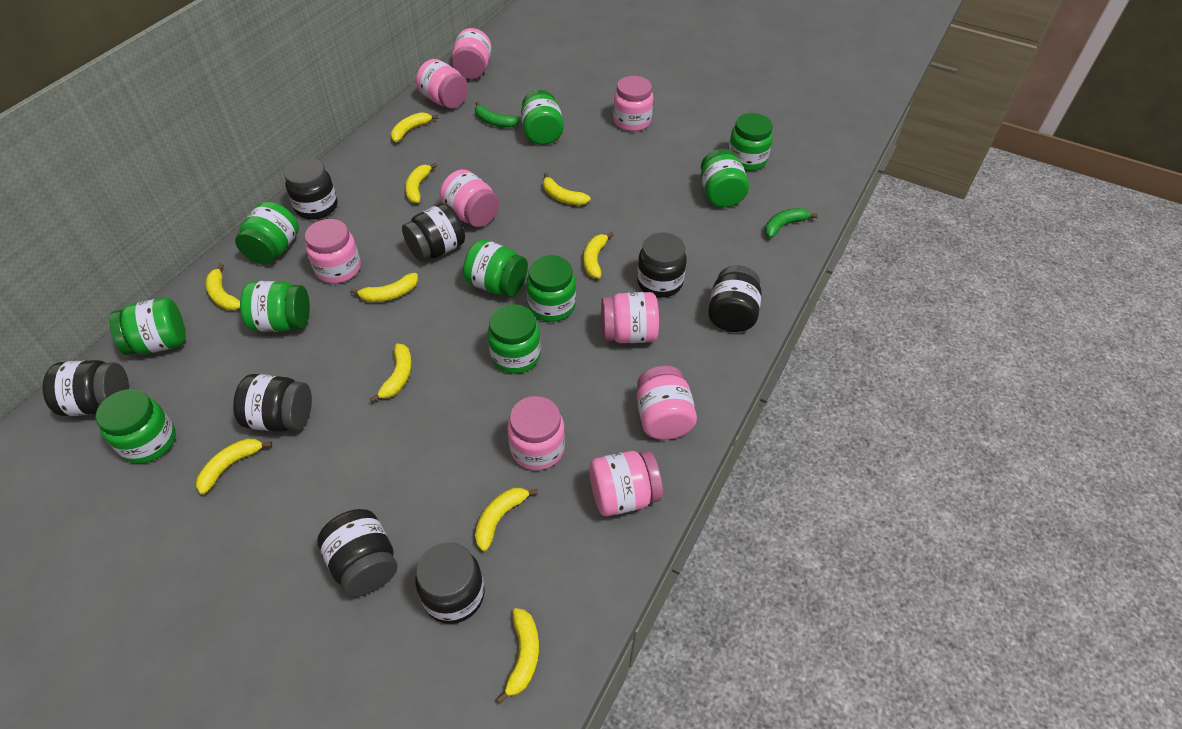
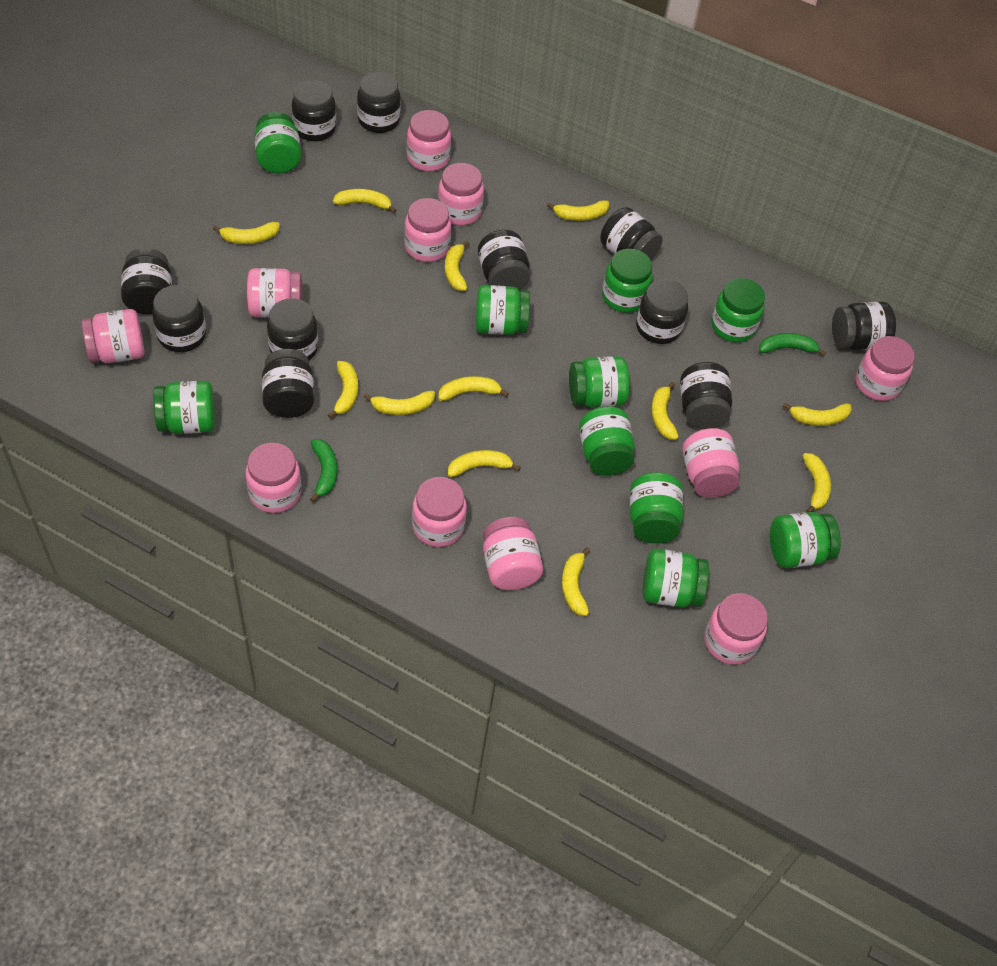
black jar: 8 -> 11
pink jar: 9 -> 11
yellow banana: 10 -> 12

